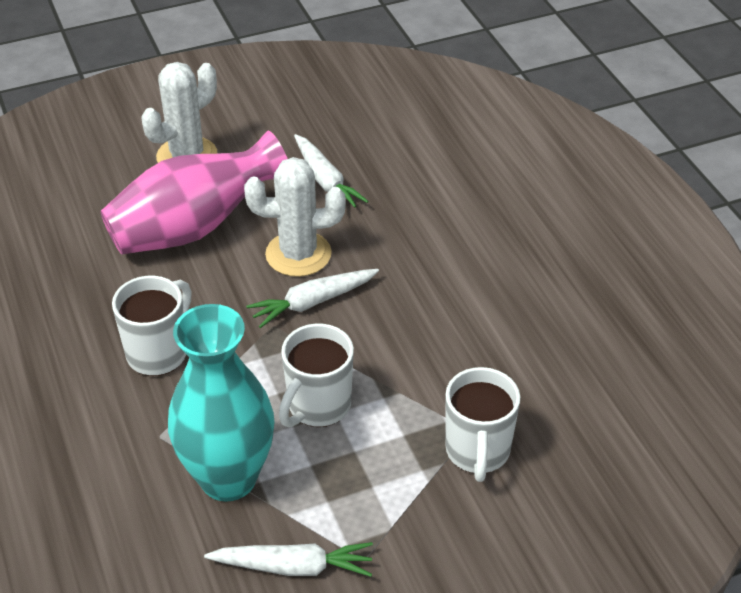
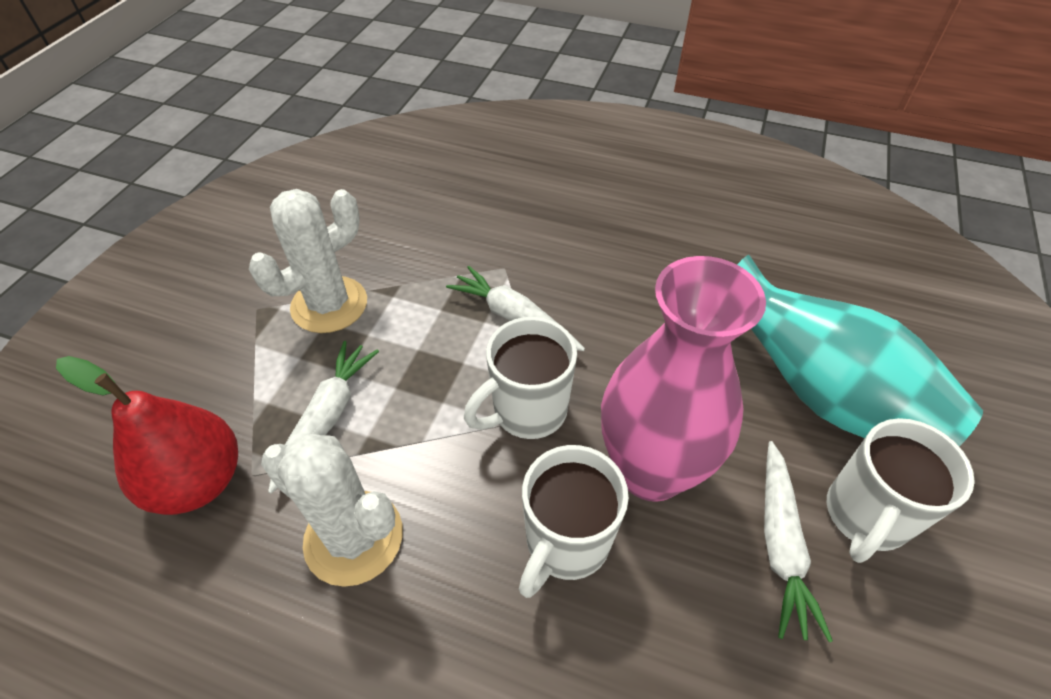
red pear: 0 -> 1

